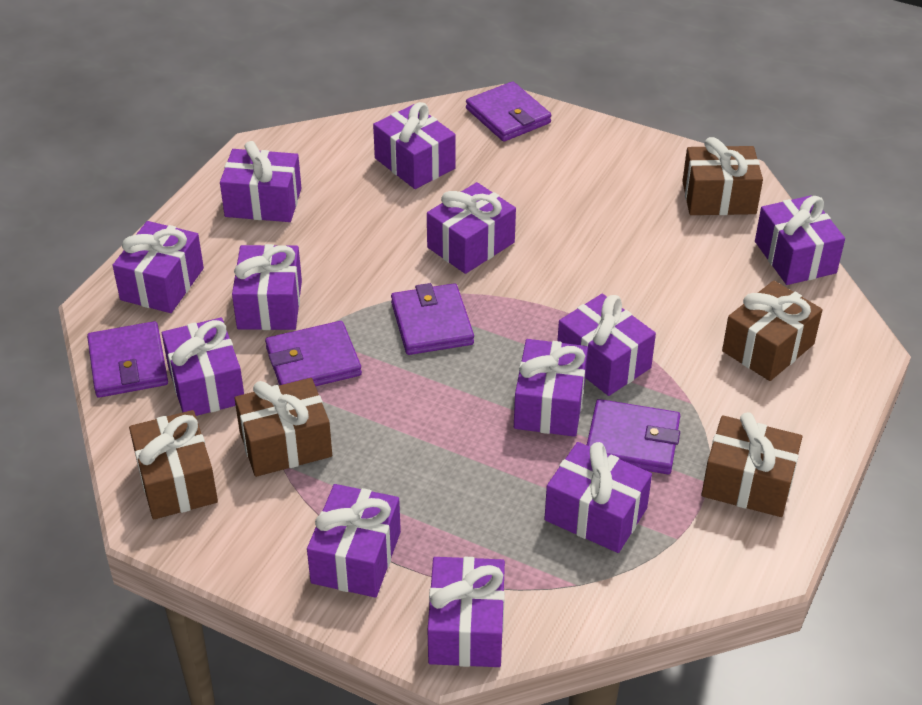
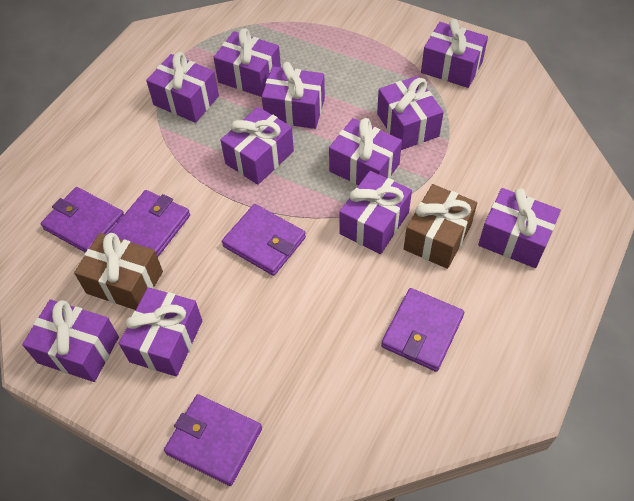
brown gift: 5 -> 2
purple gift: 12 -> 11

